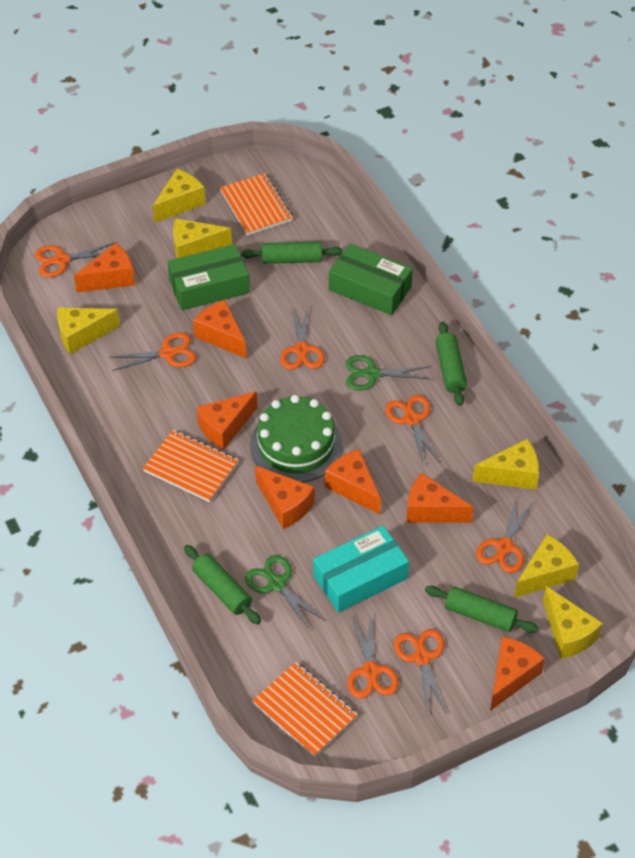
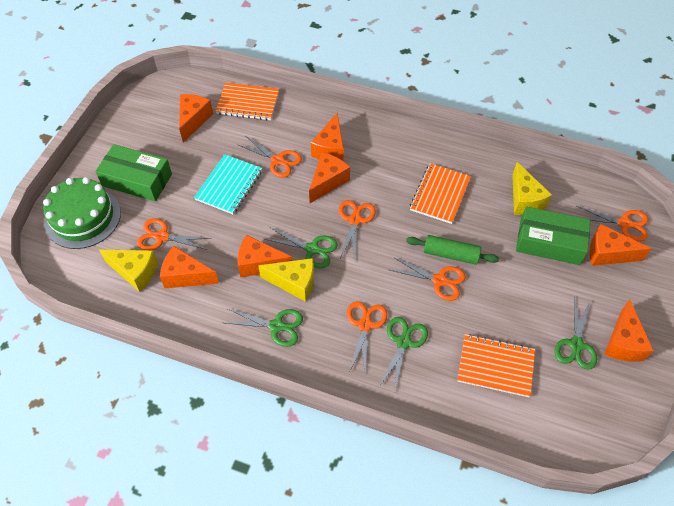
green rolling pin: 4 -> 1
green scissors: 2 -> 4
orange scissors: 7 -> 6
turquoise box: 1 -> 0
turquoise notebook: 0 -> 1
yellow cheese: 6 -> 3

